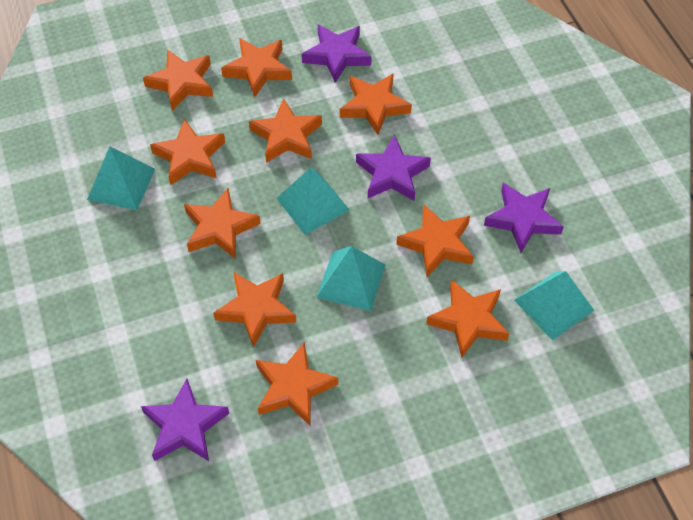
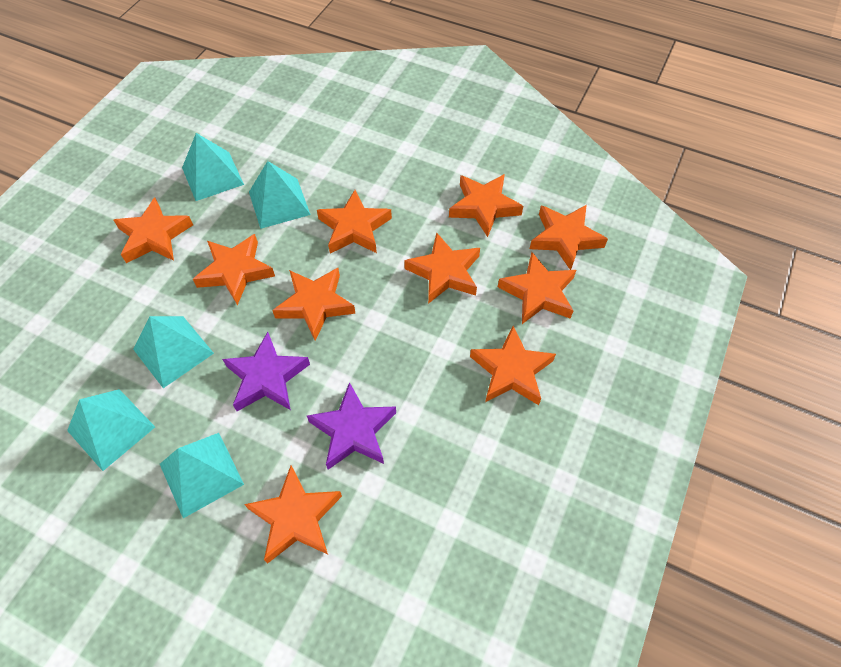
purple star: 4 -> 2
turquoise pyramid: 4 -> 5

